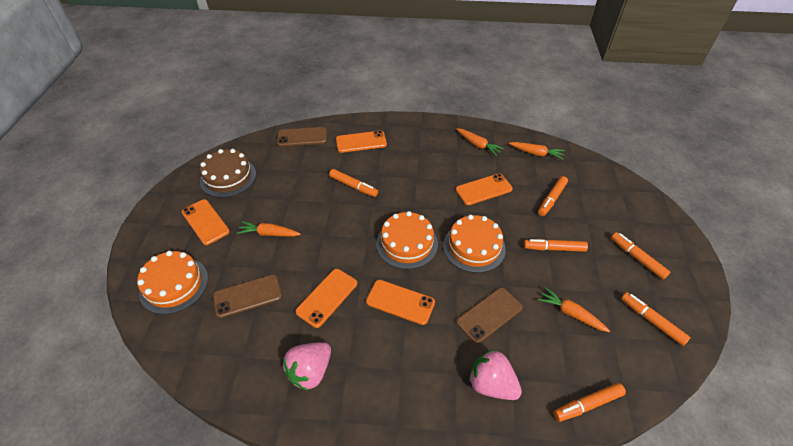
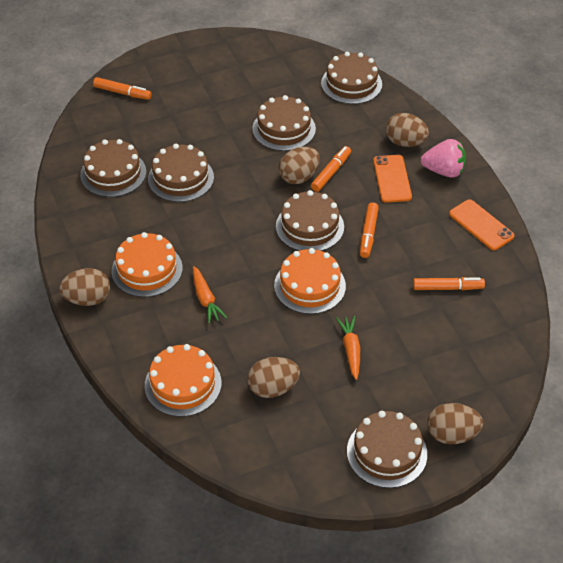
brown cake: 1 -> 6
brown egg: 0 -> 5
brown phone: 3 -> 0
orange carrot: 4 -> 2
orange marker: 6 -> 4
orange phone: 5 -> 2
pink strawberry: 2 -> 1

